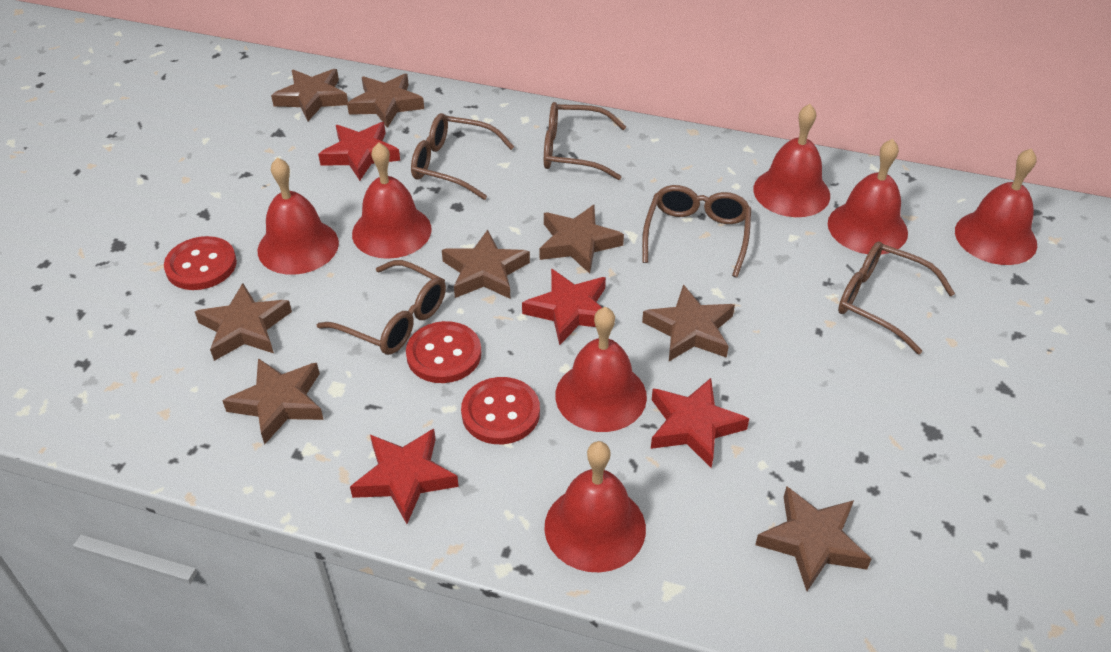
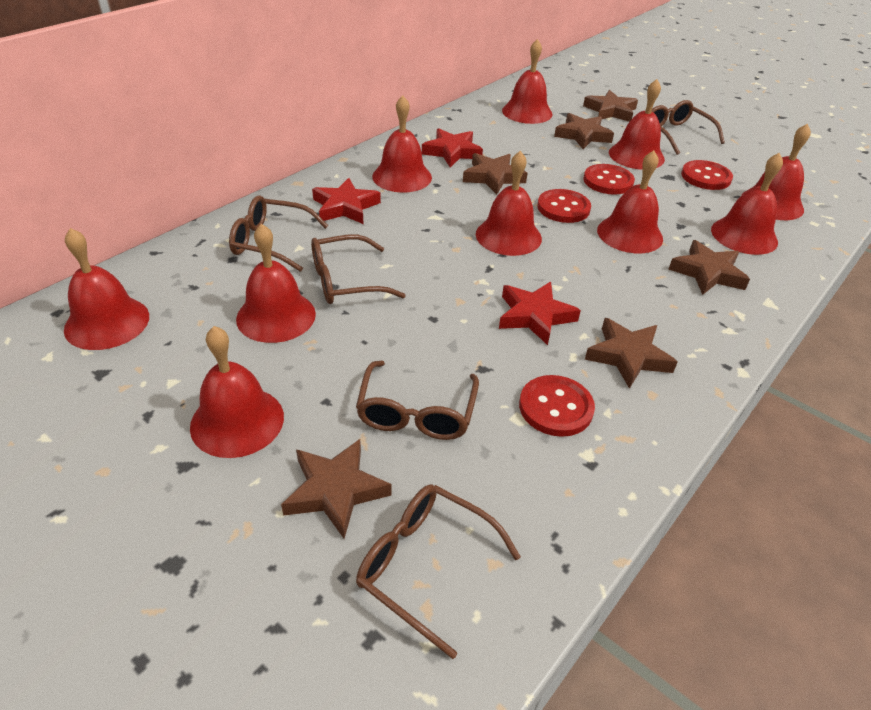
brown star: 8 -> 6
red bell: 7 -> 10
red button: 3 -> 4
red star: 4 -> 3

